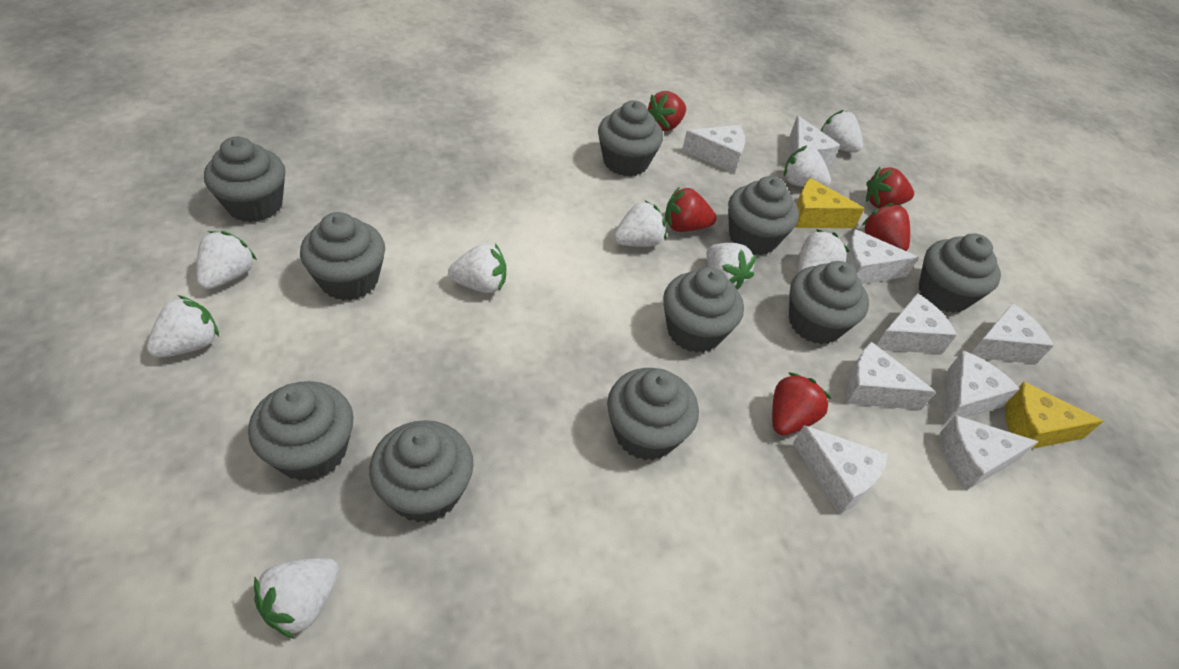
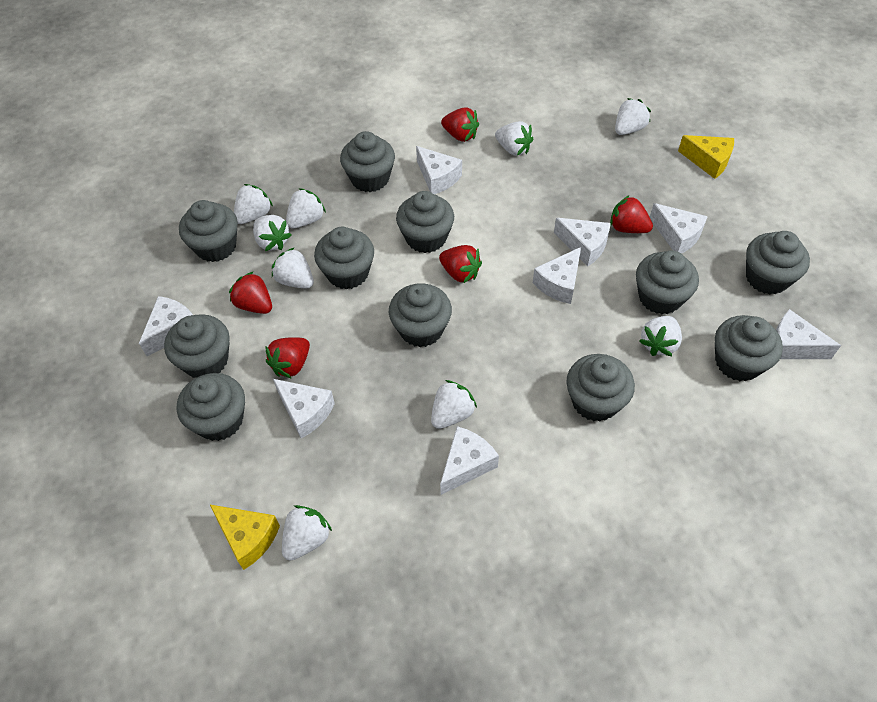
grey cupcake: 10 -> 11
white cheese: 9 -> 8

